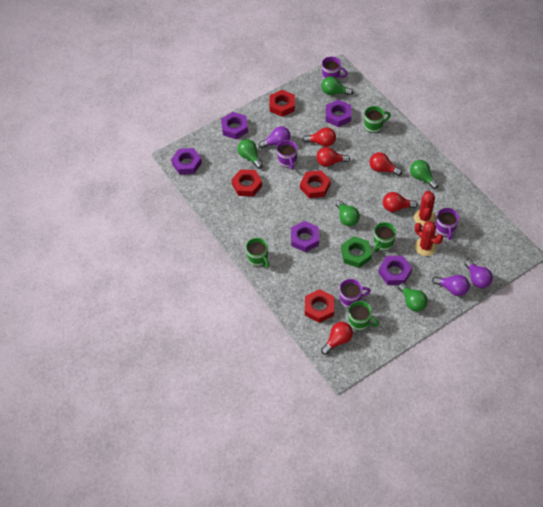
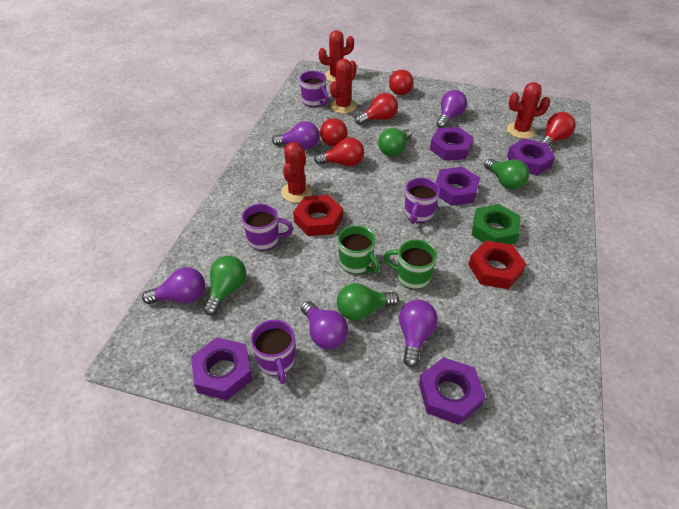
green light bulb: 5 -> 4
green mug: 4 -> 2
purple light bulb: 3 -> 5
red cactus: 2 -> 4
red nut: 4 -> 2

